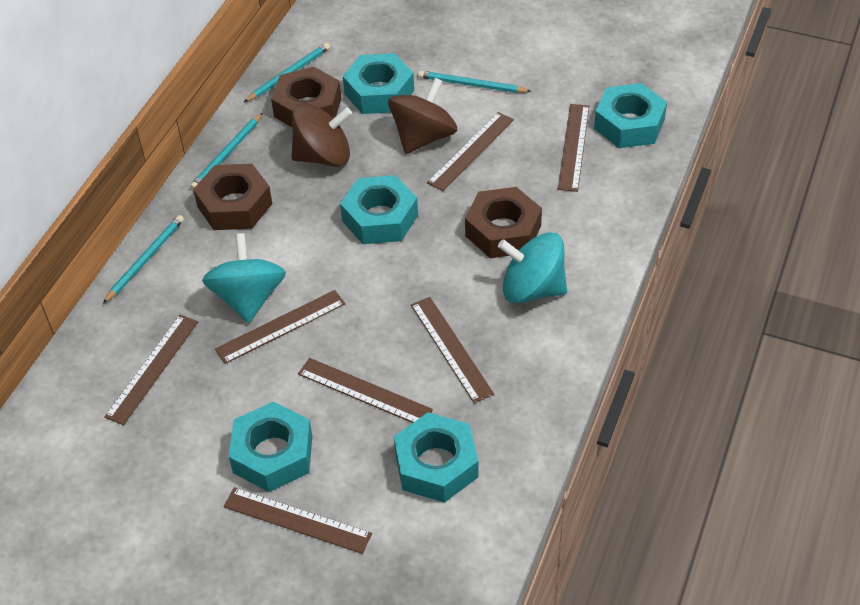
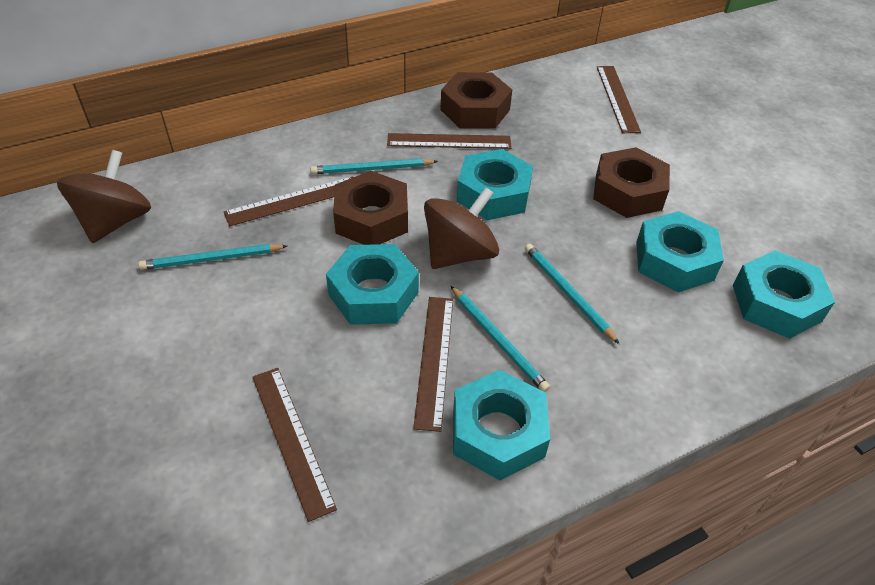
brown ruler: 7 -> 5
turquoise spinning top: 2 -> 0

